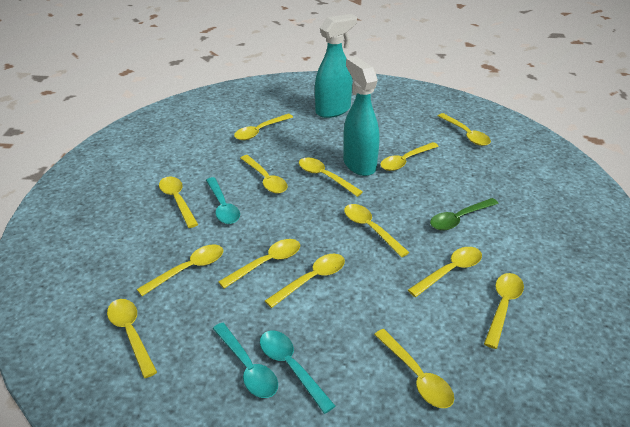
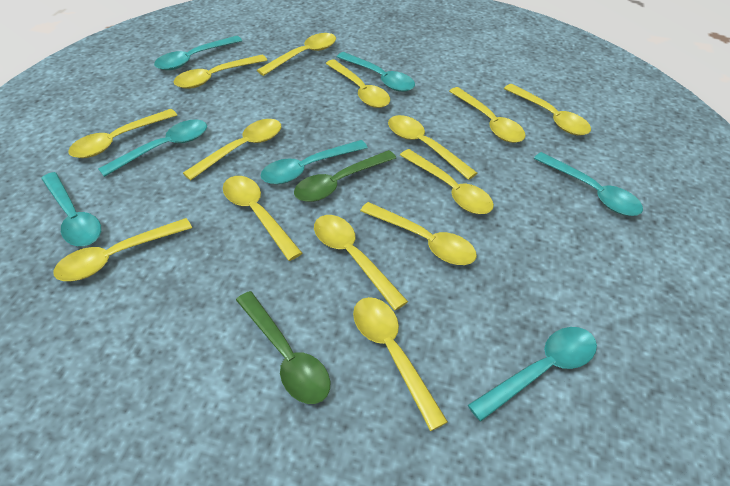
green spoon: 1 -> 2
turquoise spoon: 3 -> 7
turquoise spray bottle: 2 -> 0

